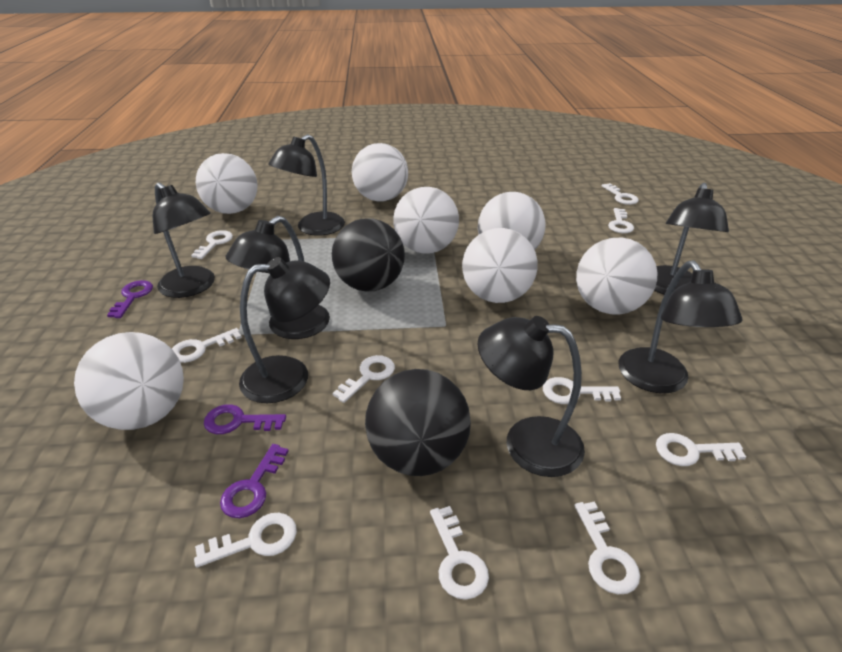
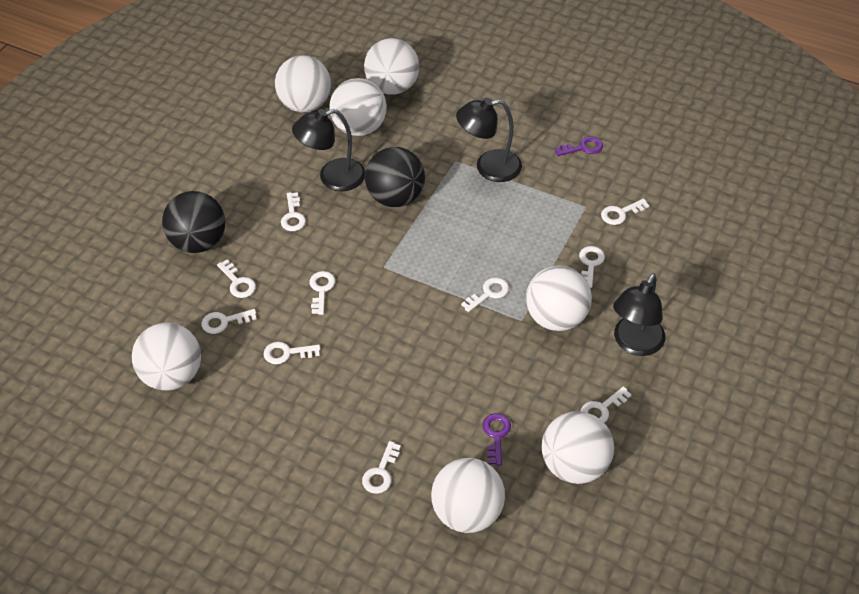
black lamp: 7 -> 3
purple key: 3 -> 2

